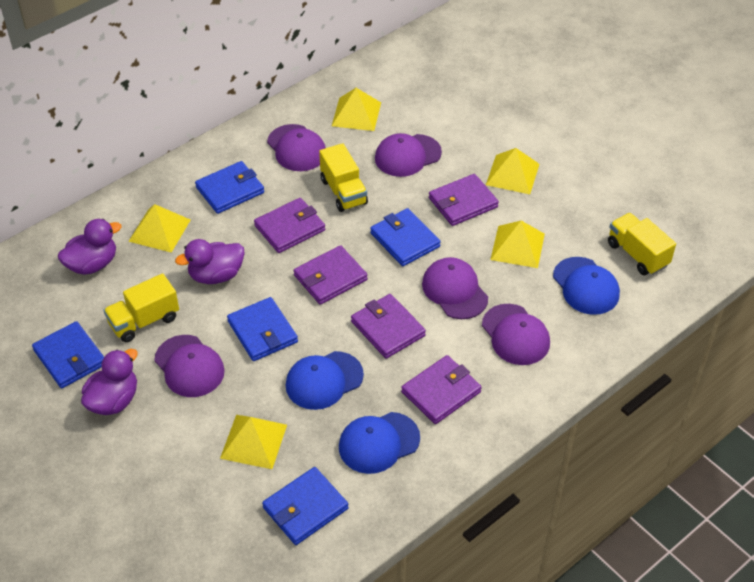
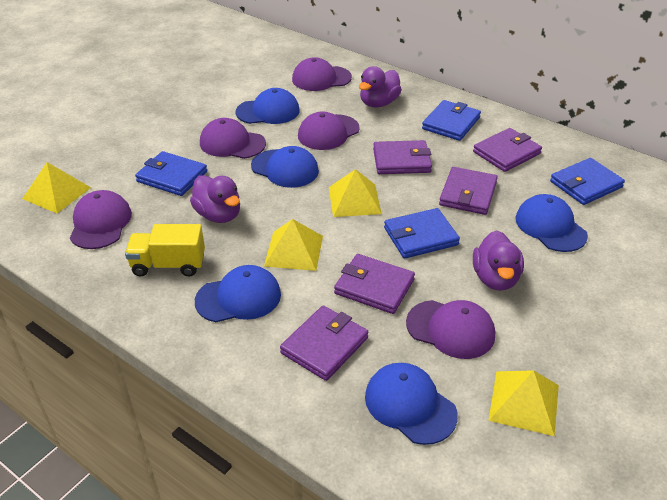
blue cap: 3 -> 5
blue wallet: 5 -> 4
yellow pyramid: 5 -> 4
yellow truck: 3 -> 1

